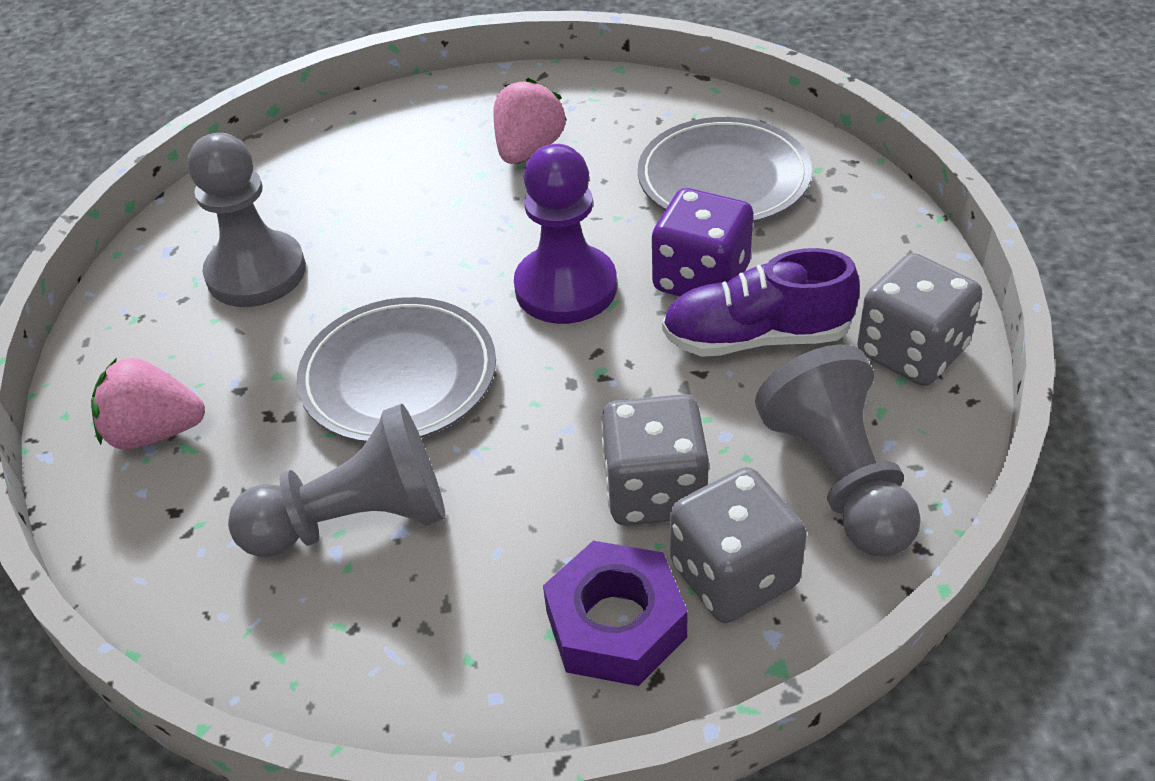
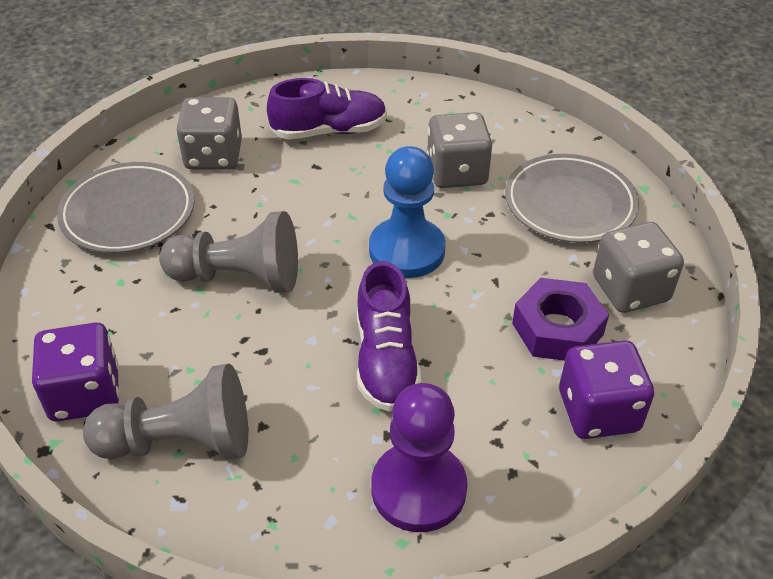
blue pawn: 0 -> 1
grey pawn: 3 -> 2
pink strawberry: 2 -> 0
purple dice: 1 -> 2
purple shoe: 1 -> 2

